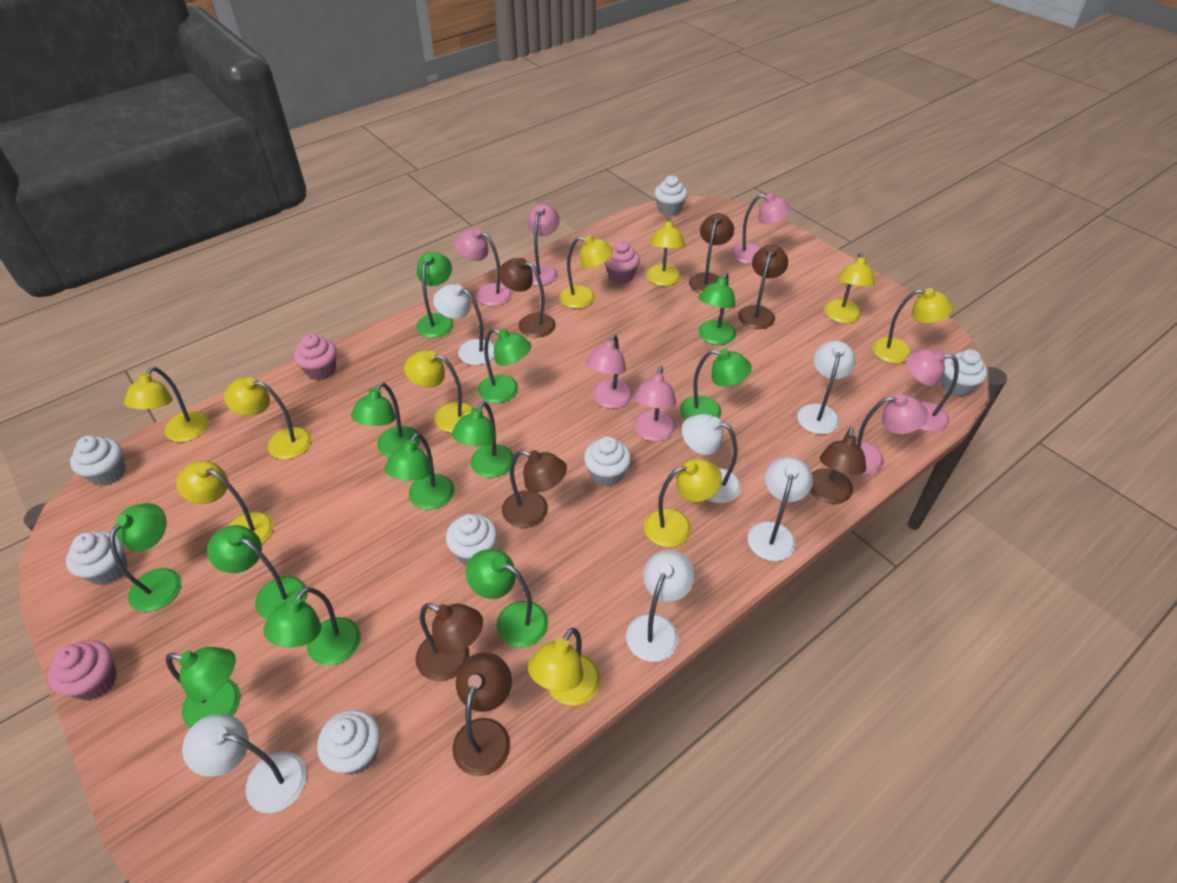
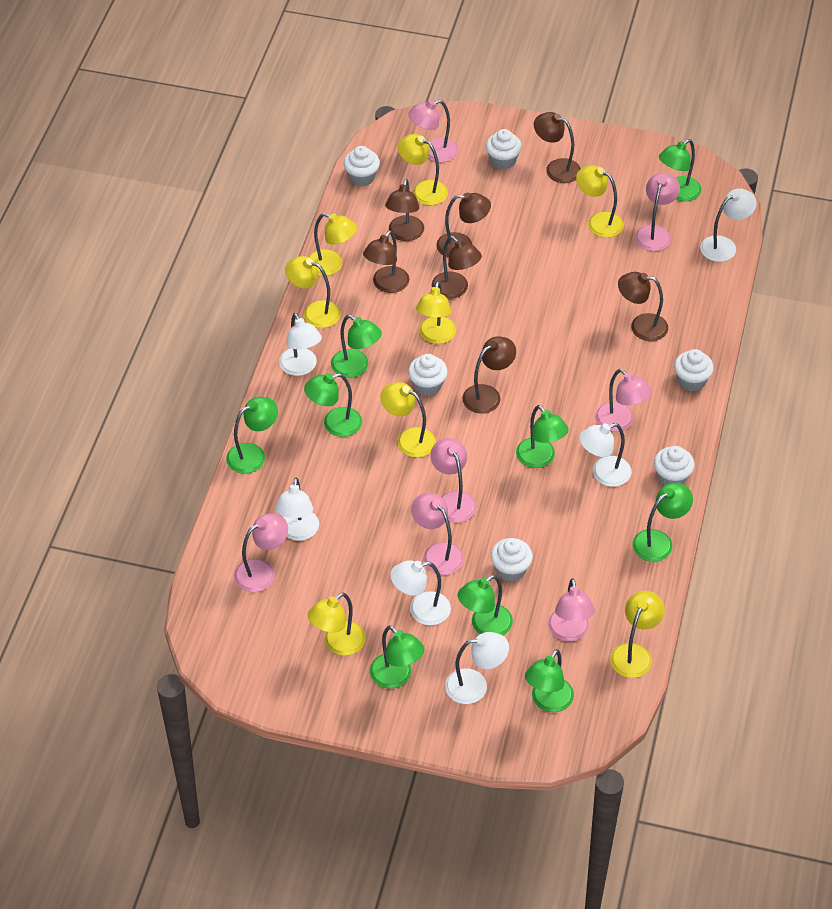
green lamp: 12 -> 9
pink cupcake: 3 -> 0
white cupcake: 7 -> 6
yellow lamp: 10 -> 8

